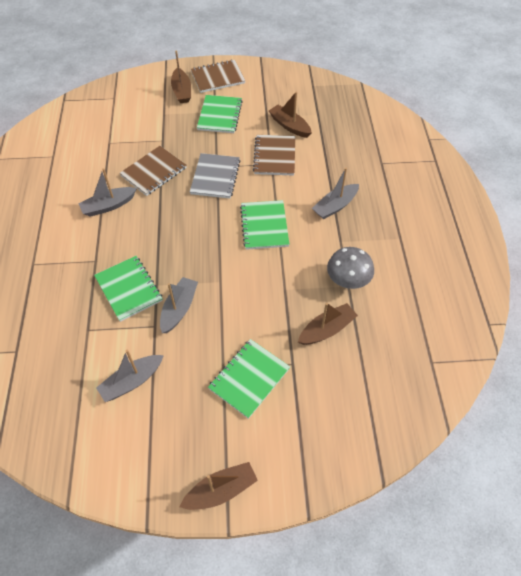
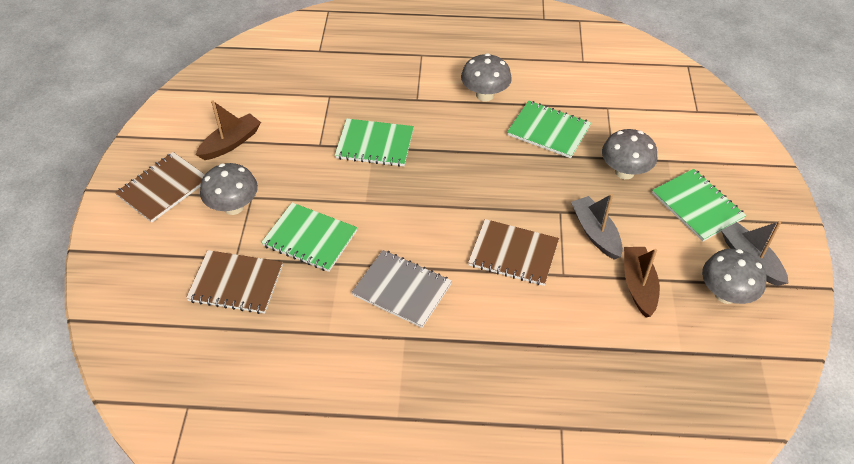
brown boat: 4 -> 2
grey boat: 4 -> 2
grey mushroom: 1 -> 4

